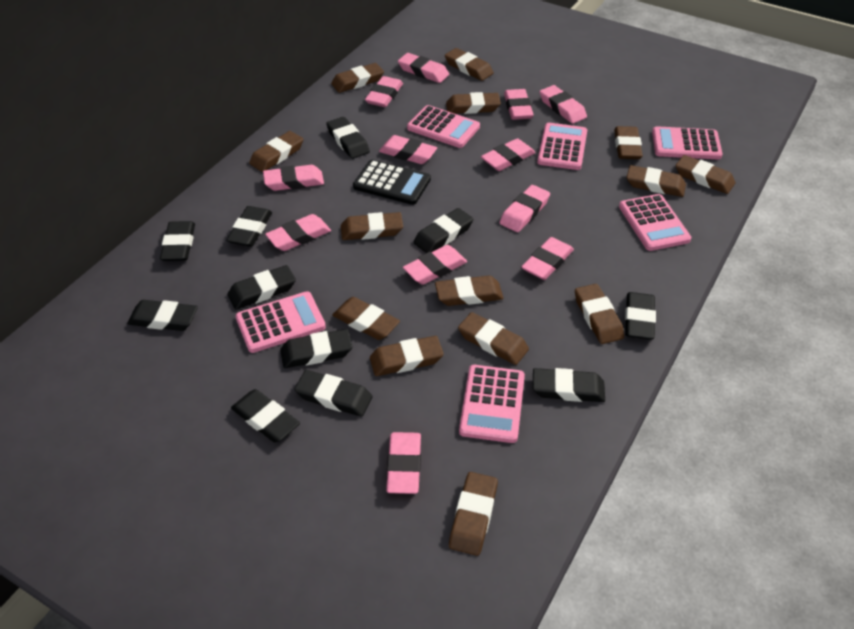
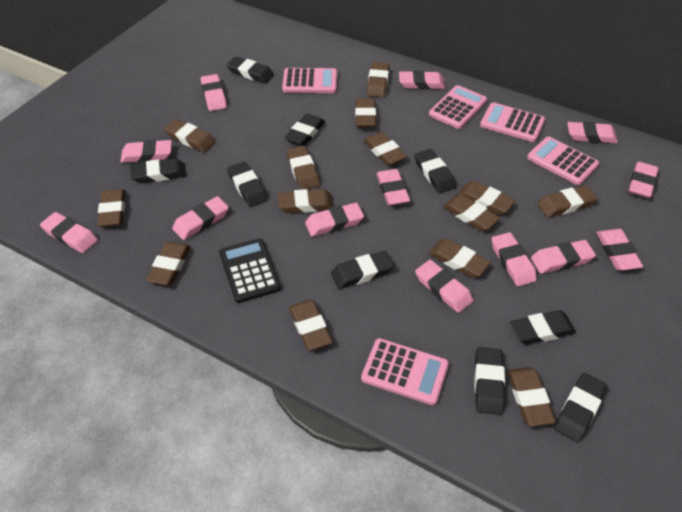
black eraser: 11 -> 9
pink calculator: 6 -> 5
pink eraser: 12 -> 13

